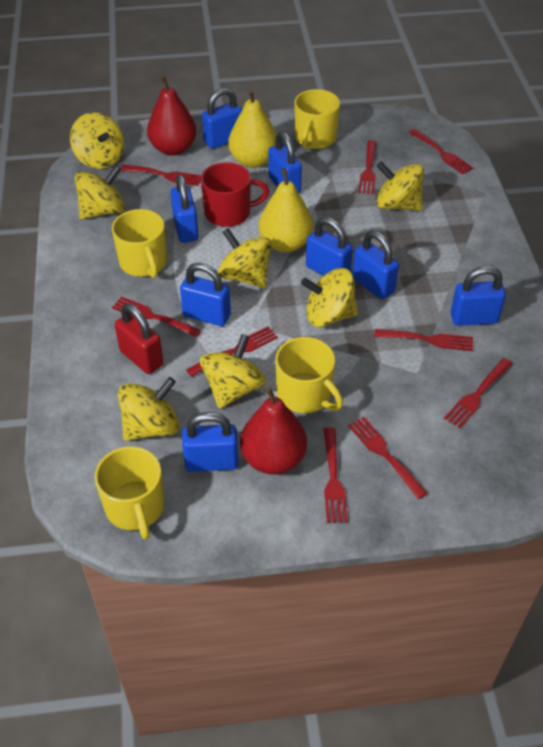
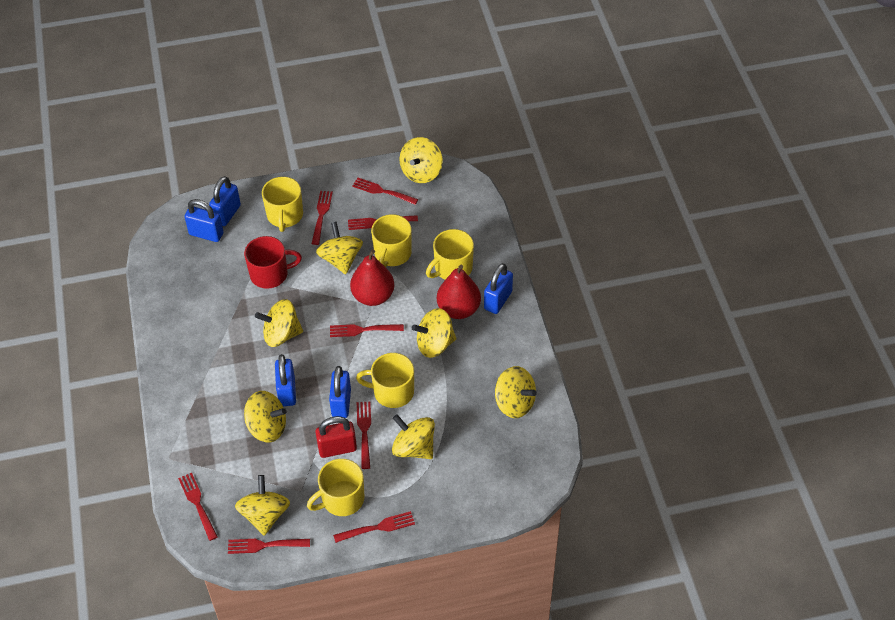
blue padlock: 8 -> 5
red fork: 9 -> 8
yellow mug: 4 -> 5
yellow pear: 2 -> 0
yellow spinning top: 7 -> 8

